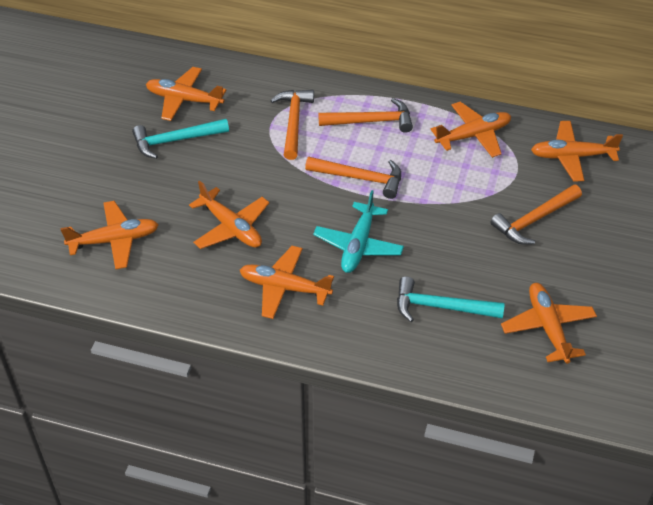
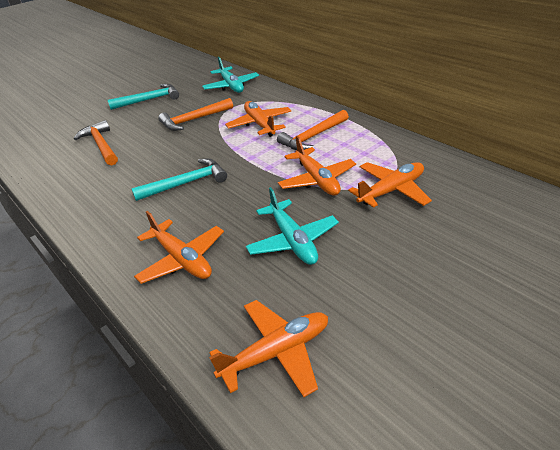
orange hammer: 4 -> 3
orange plane: 7 -> 5
turquoise plane: 1 -> 2

